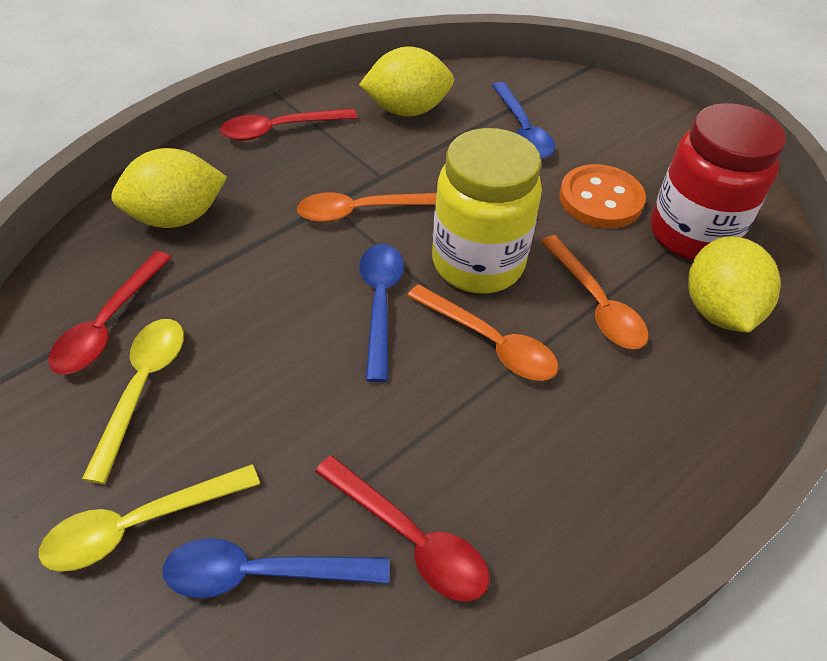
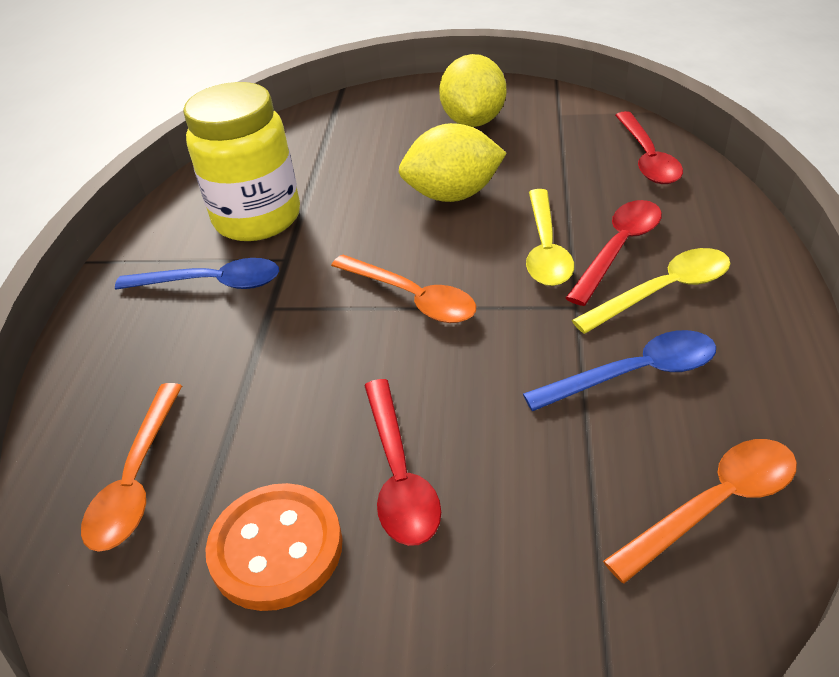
blue spoon: 3 -> 2
red jar: 1 -> 0
yellow lemon: 3 -> 2

